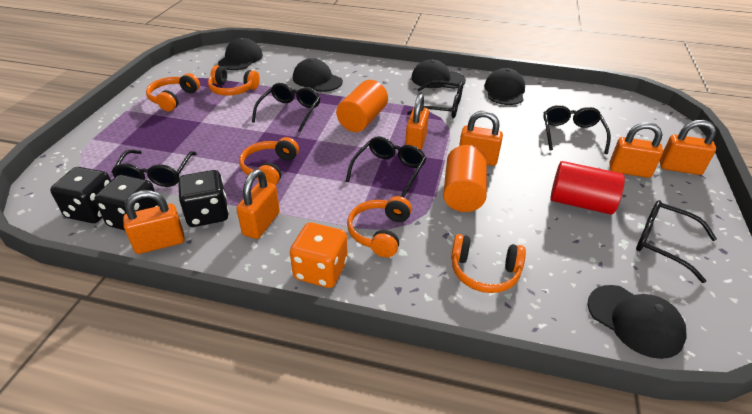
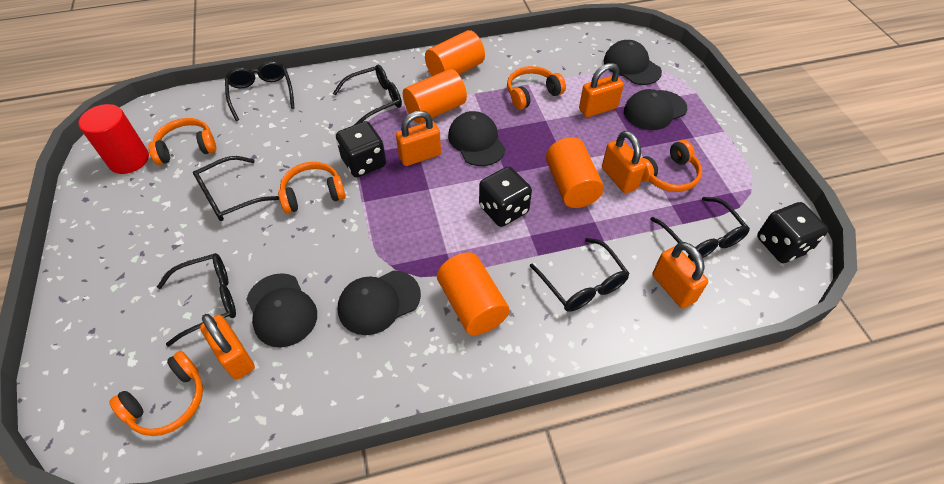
orange cylinder: 2 -> 4
orange dice: 1 -> 0
orange padlock: 6 -> 5

